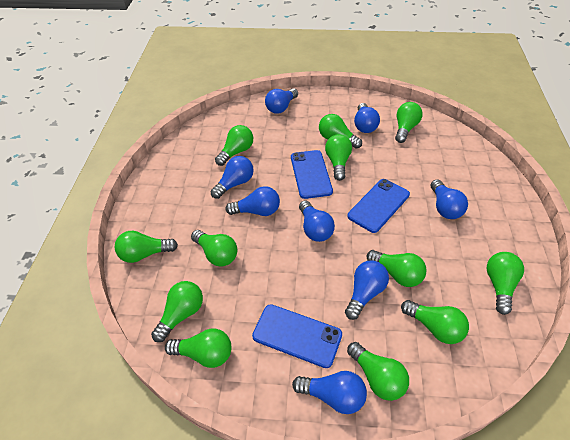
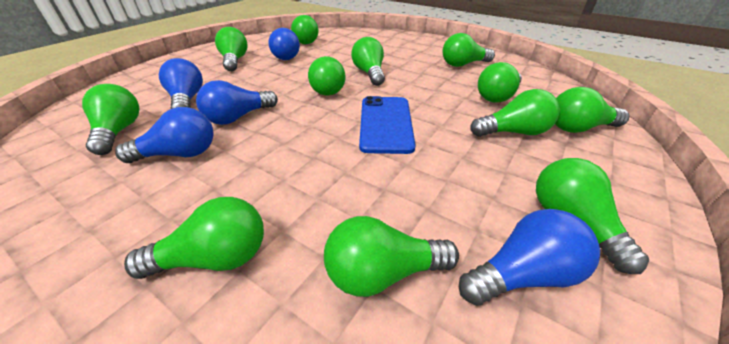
blue light bulb: 8 -> 5
blue phone: 3 -> 1

